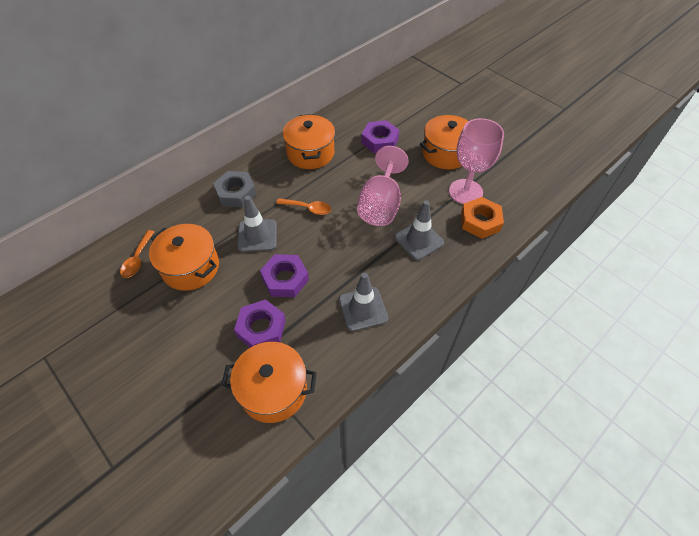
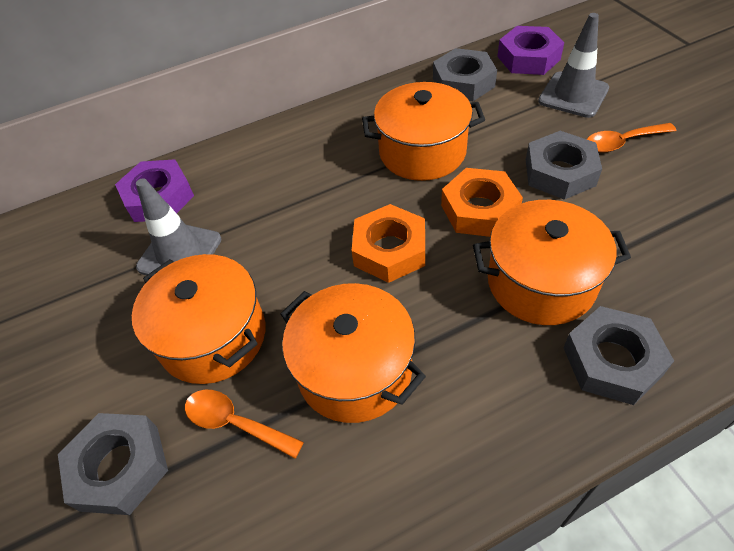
grey nut: 1 -> 4
grey traffic cone: 3 -> 2
orange nut: 1 -> 2
pink goblet: 2 -> 0
purple nut: 3 -> 2

